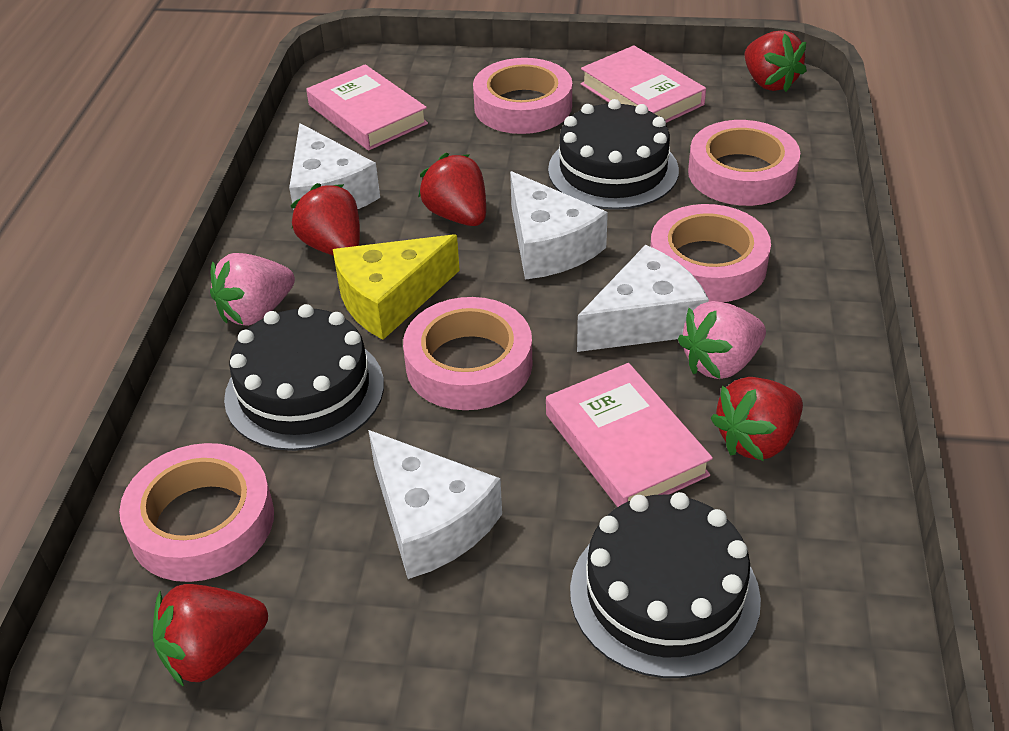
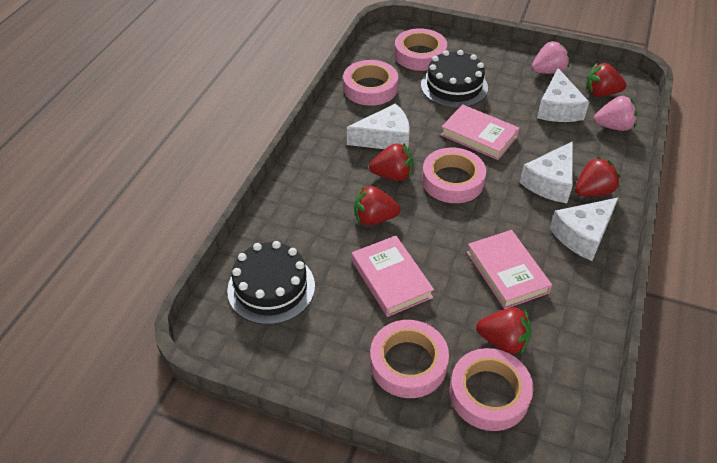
black cake: 3 -> 2
yellow cheese: 1 -> 0

